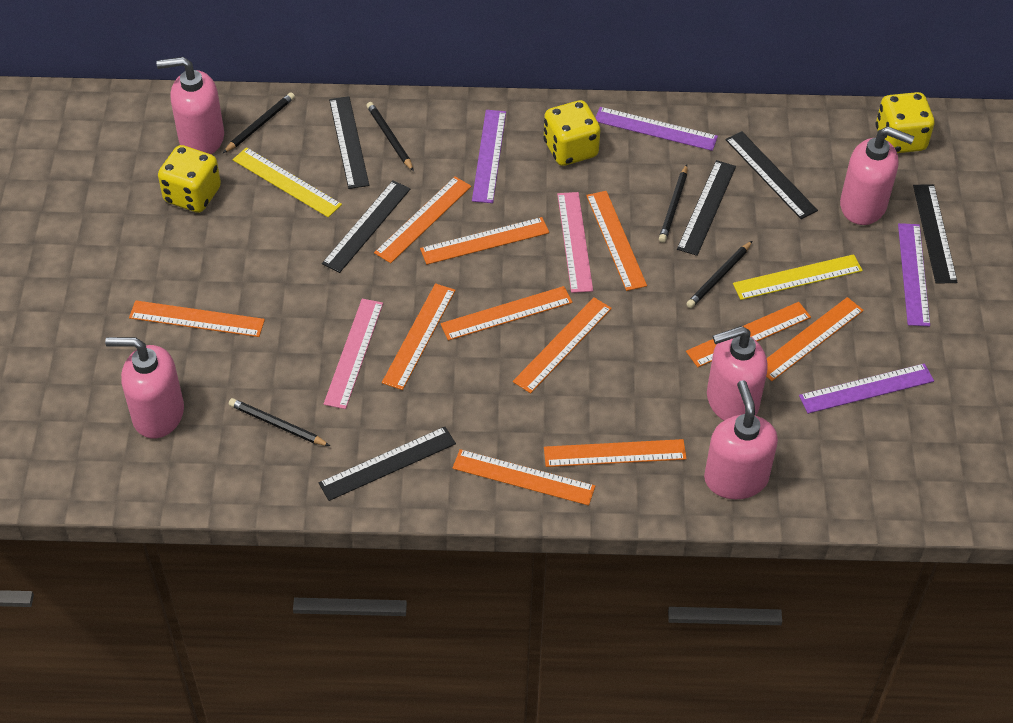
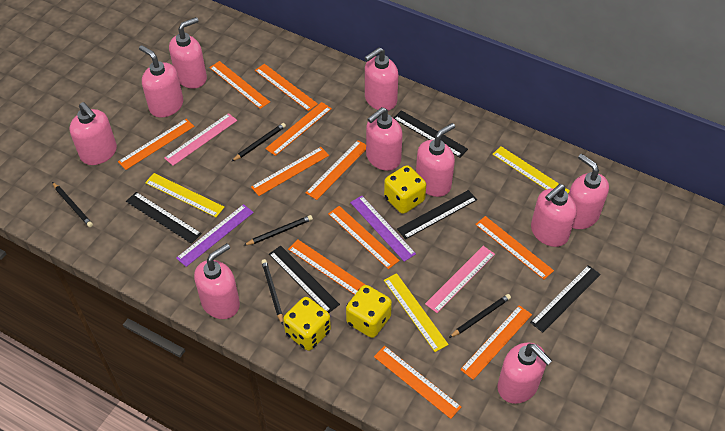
black ruler: 6 -> 5
pink soap dispenser: 5 -> 10
purple ruler: 4 -> 2
yellow ruler: 2 -> 3

